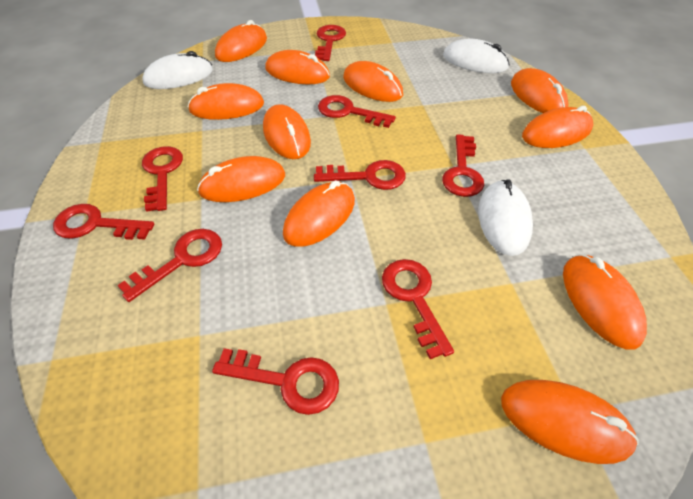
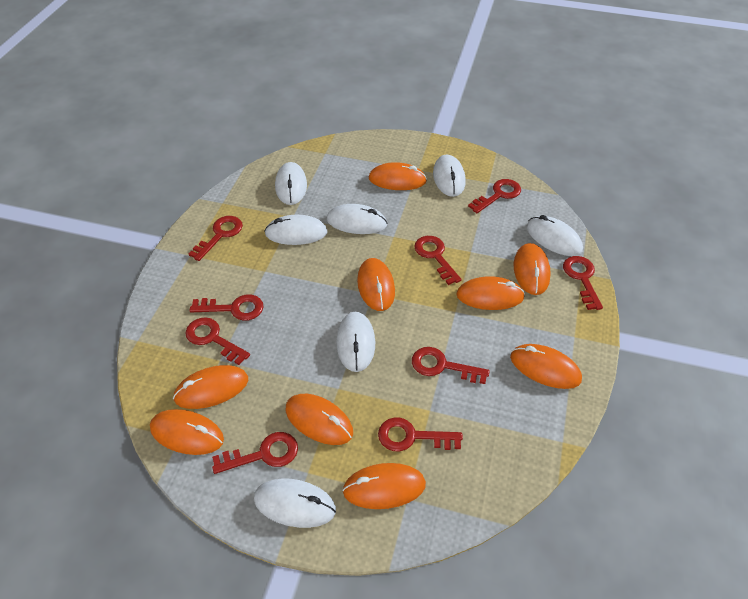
orange mouse: 11 -> 9
white mouse: 3 -> 7

